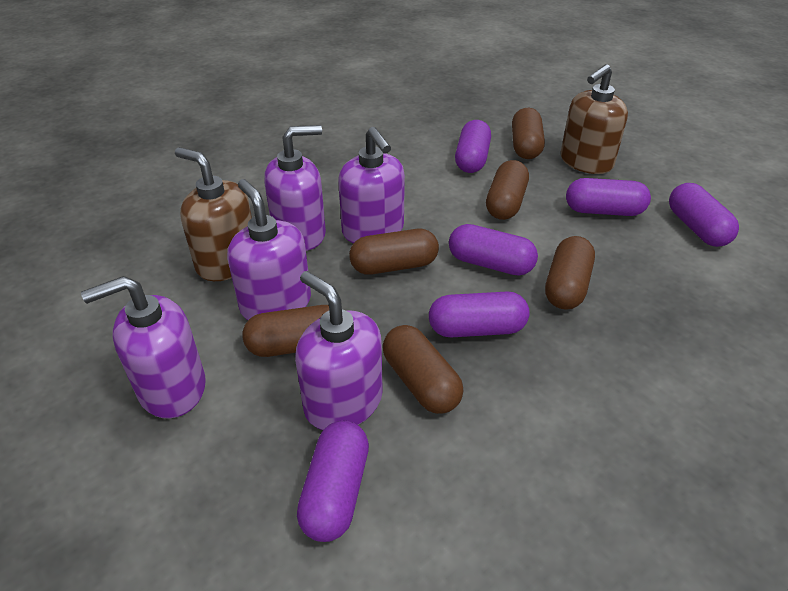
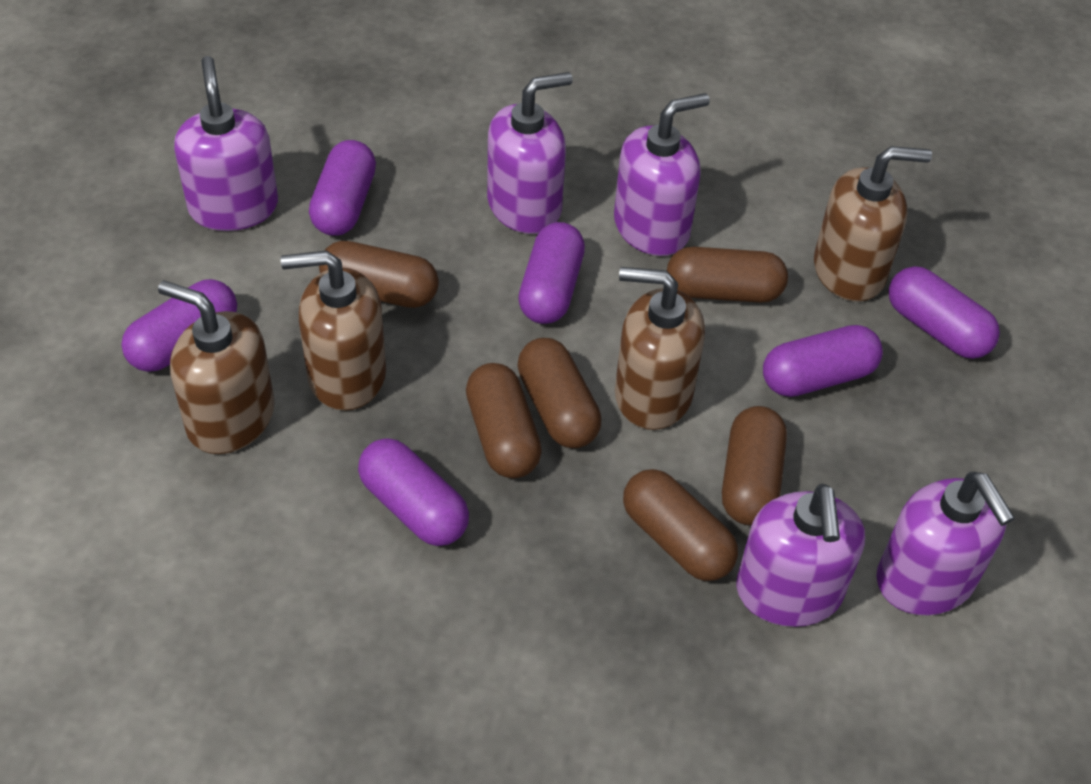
brown soap dispenser: 2 -> 4

